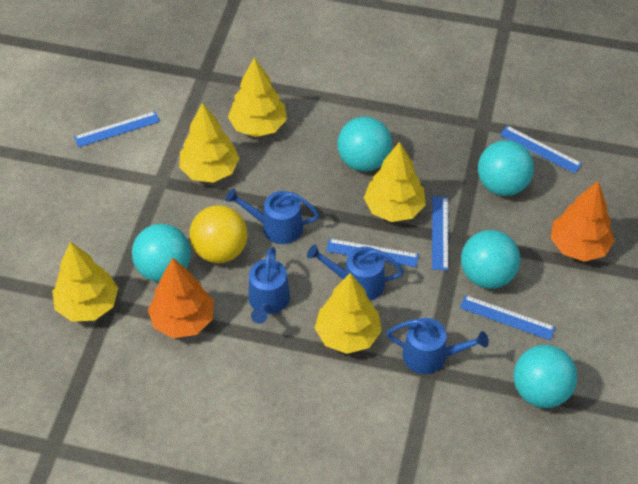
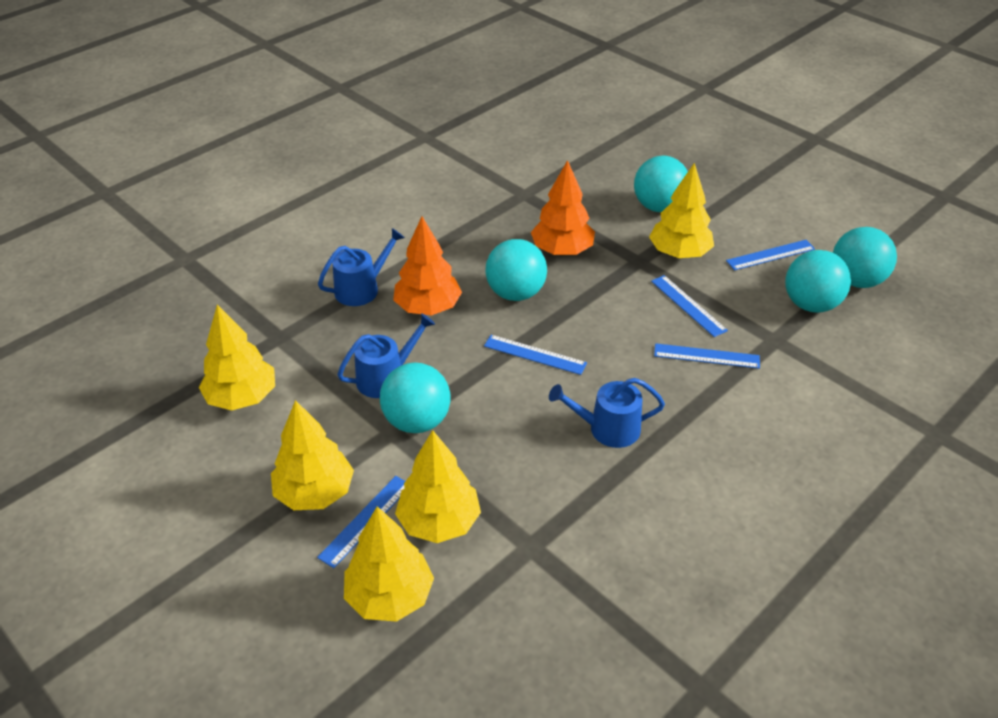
blue watering can: 4 -> 3
yellow ball: 1 -> 0

